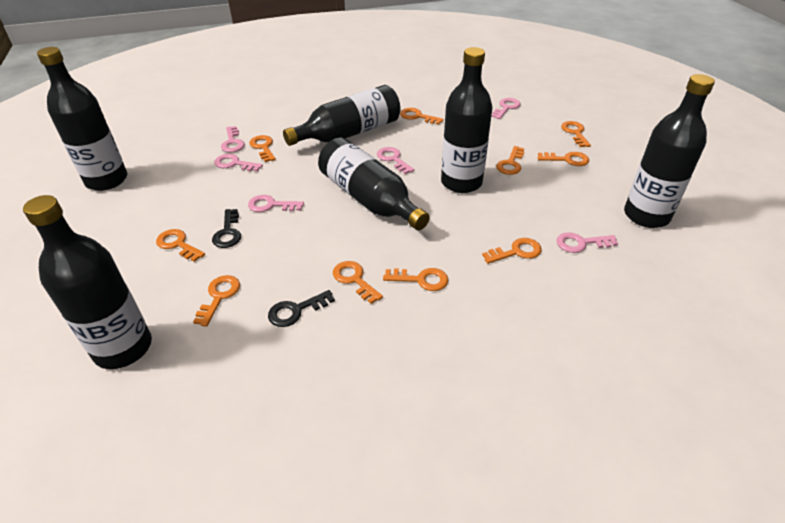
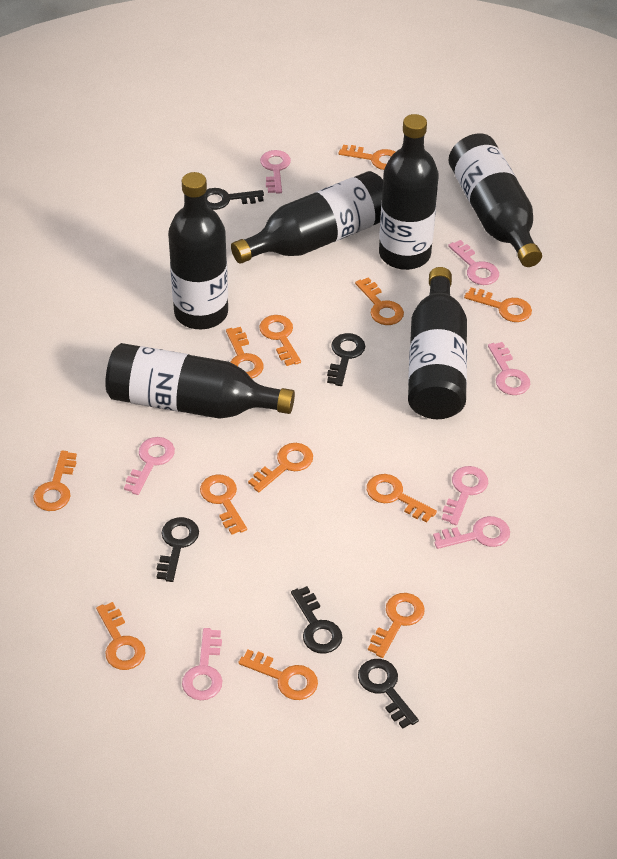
black key: 2 -> 5
orange key: 10 -> 12
pink key: 6 -> 7

